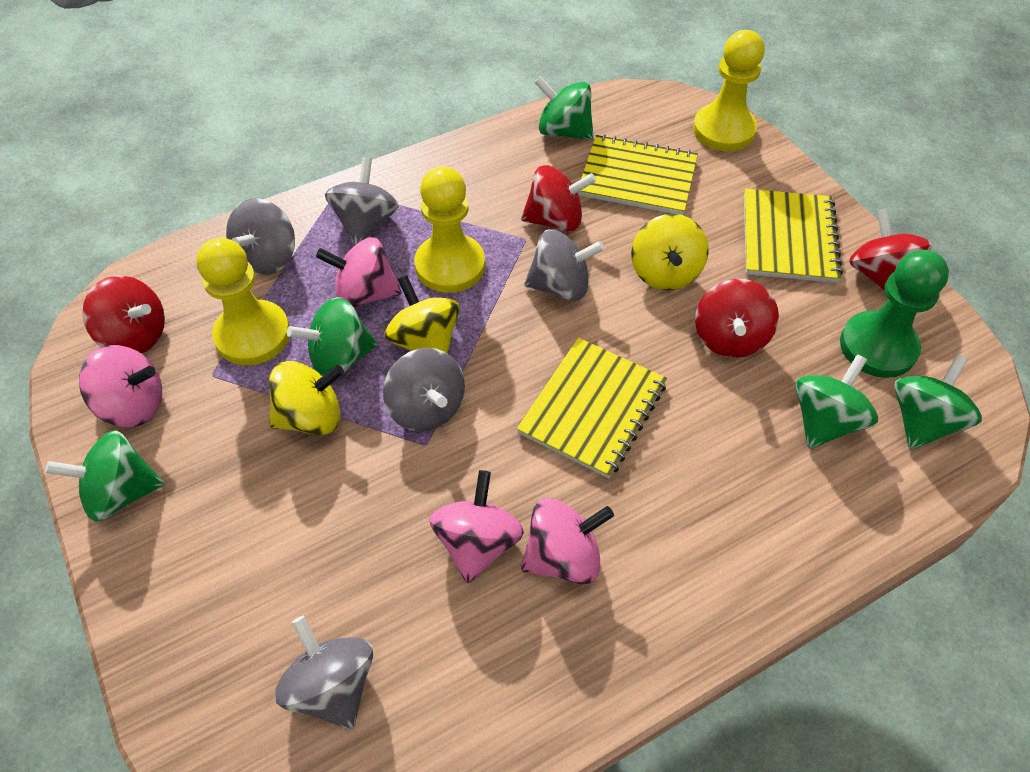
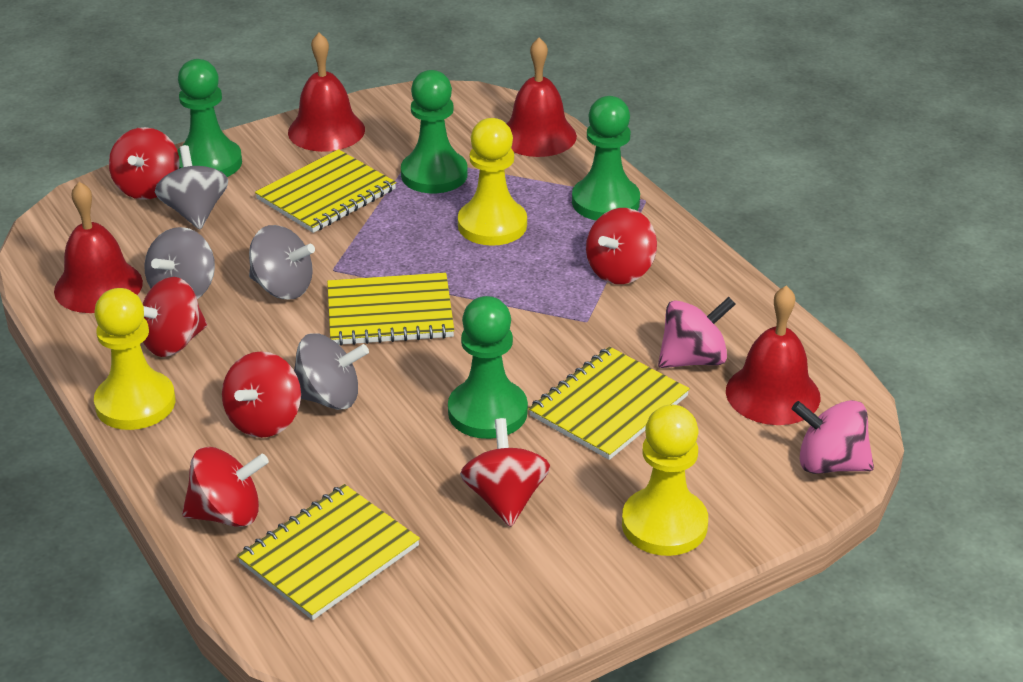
green pawn: 1 -> 4
green spinning top: 5 -> 0
grey spinning top: 5 -> 4
pink spinning top: 4 -> 2
red bell: 0 -> 4
red spinning top: 4 -> 6
yellow notebook: 3 -> 4
yellow spinning top: 3 -> 0

